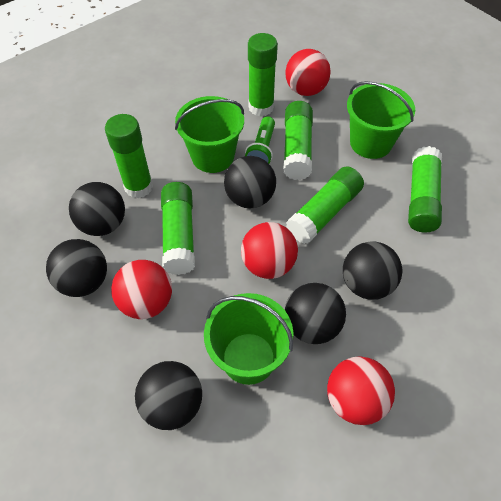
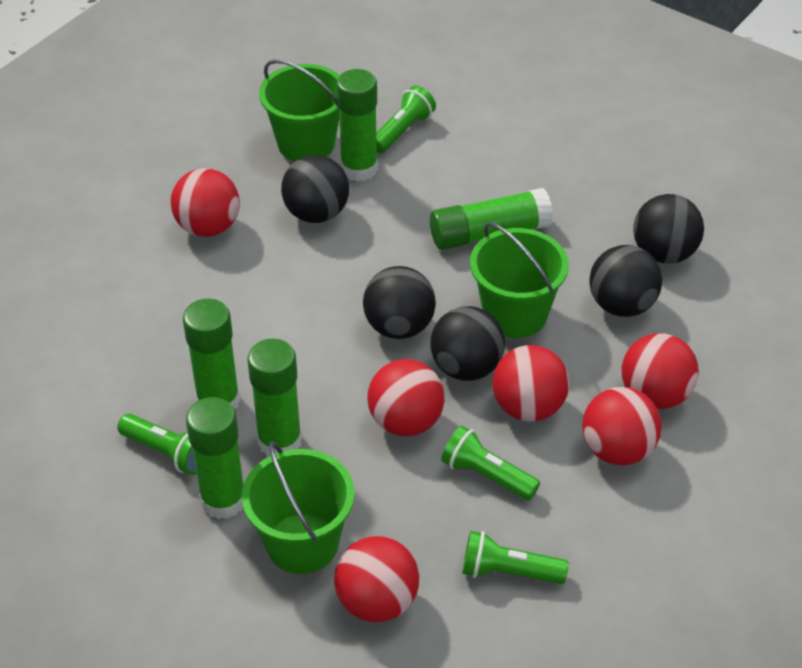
black ball: 6 -> 5
green flashlight: 1 -> 4
green glue stick: 6 -> 5
red ball: 4 -> 6

